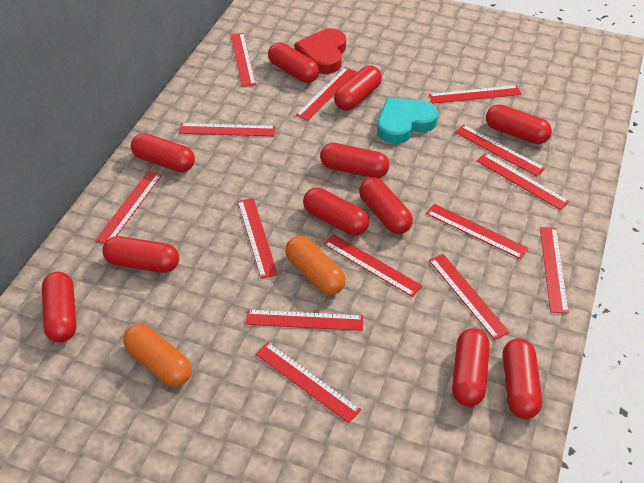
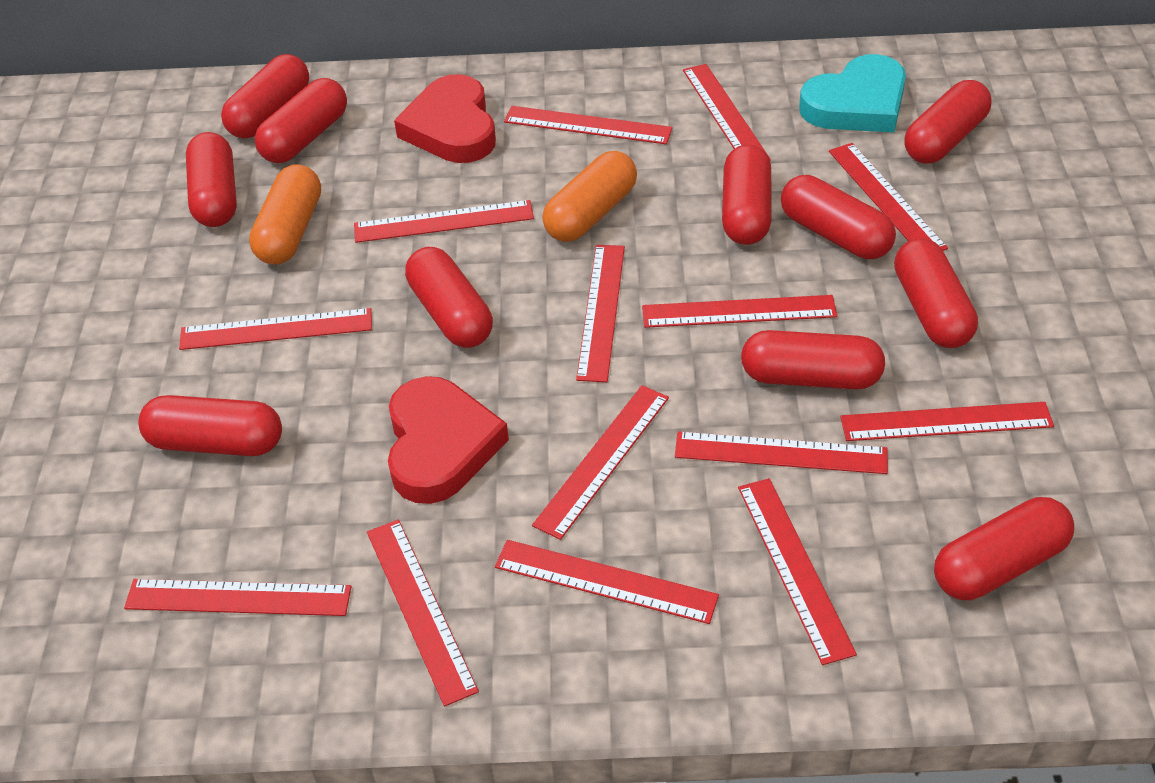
red heart: 1 -> 2

